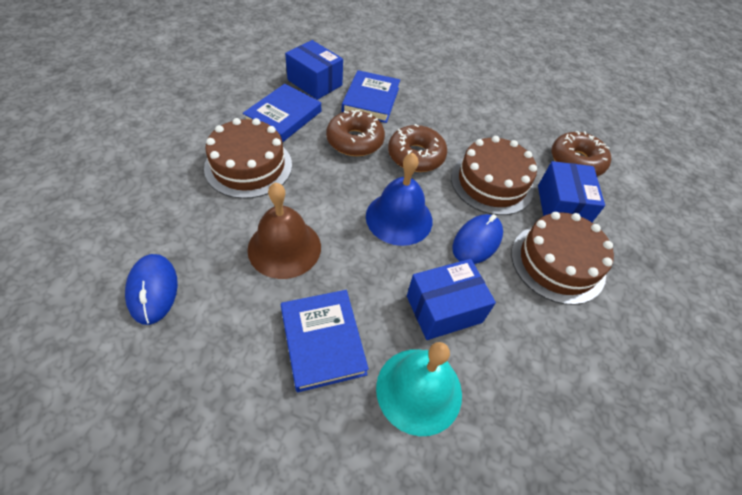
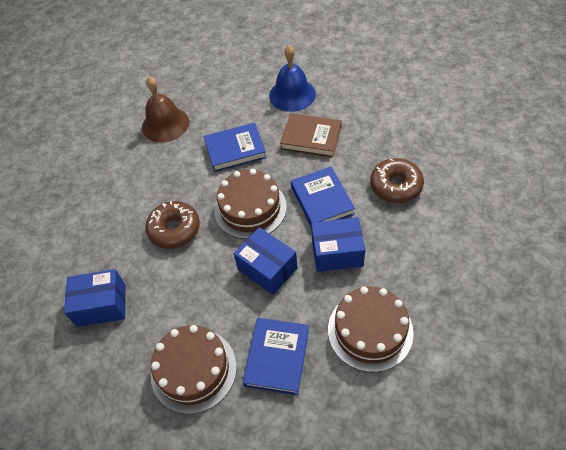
blue mouse: 2 -> 0
brown book: 0 -> 1
brown donut: 3 -> 2
turquoise bell: 1 -> 0

